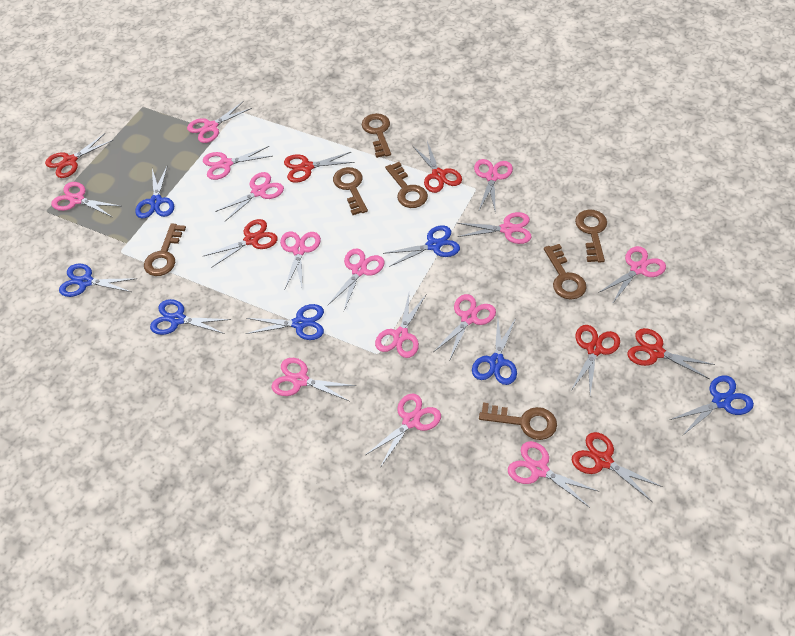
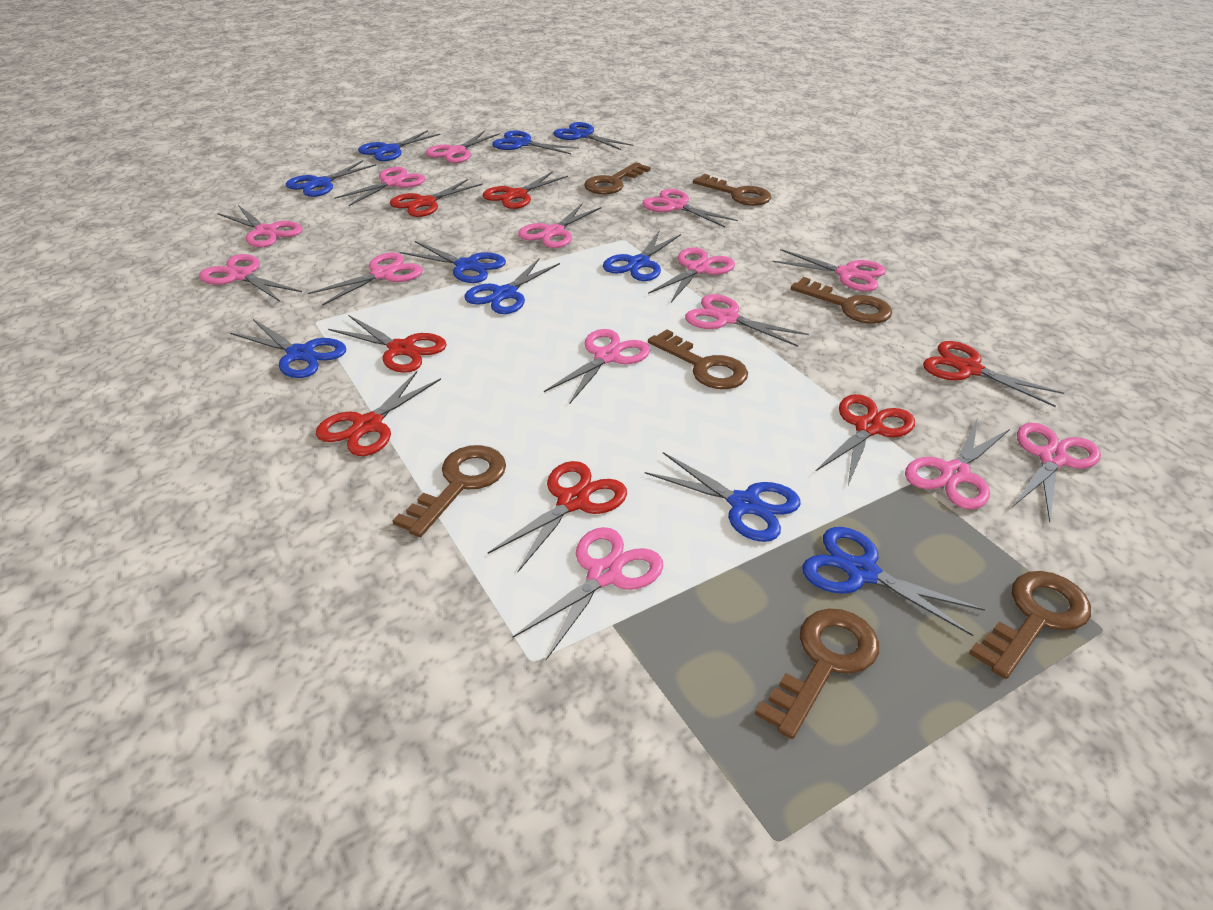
blue scissors: 7 -> 10

